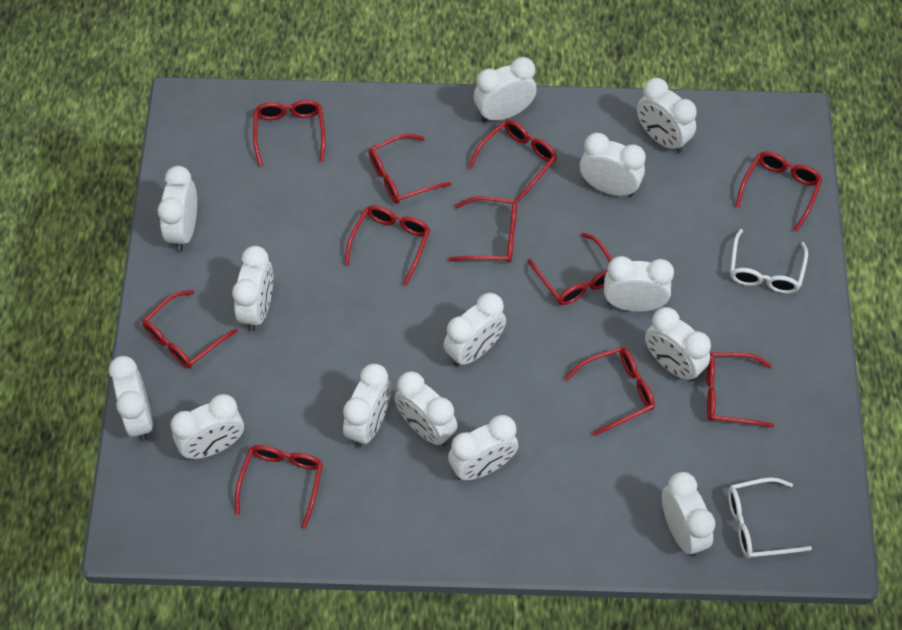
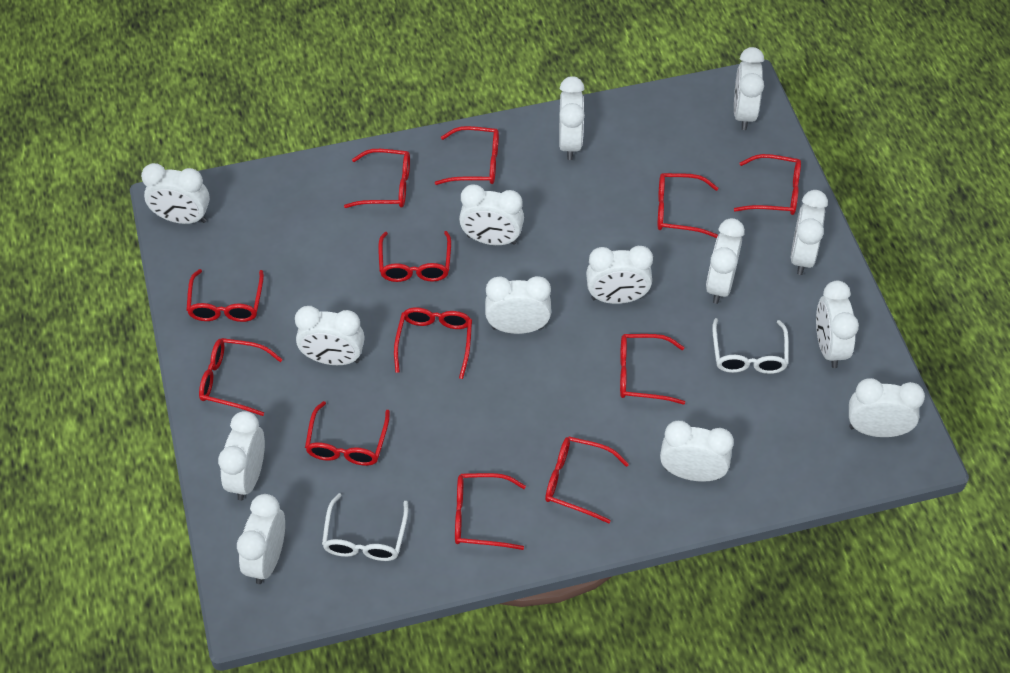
red glasses: 11 -> 12

